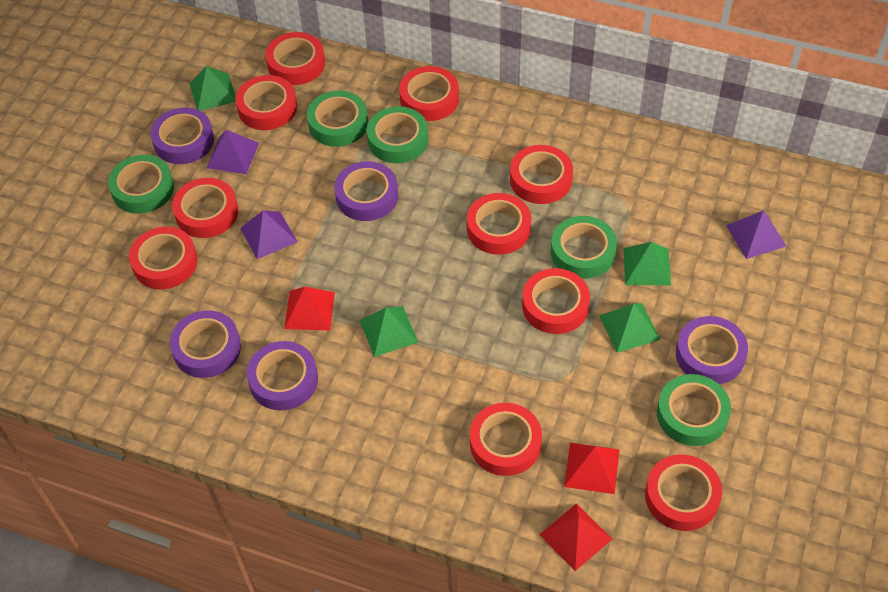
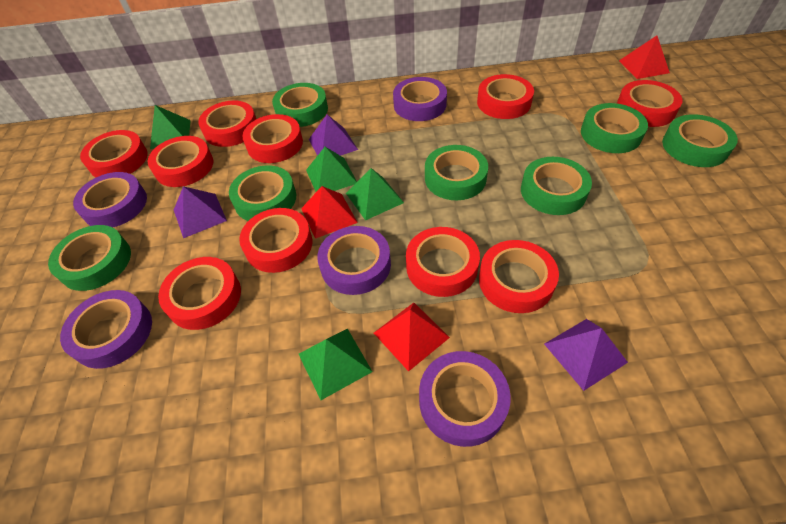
green tape: 5 -> 7

